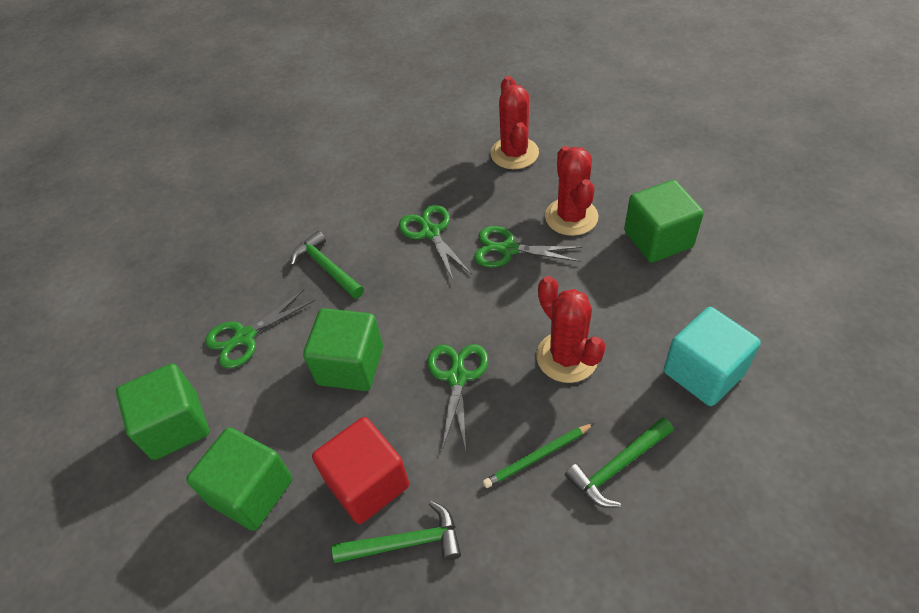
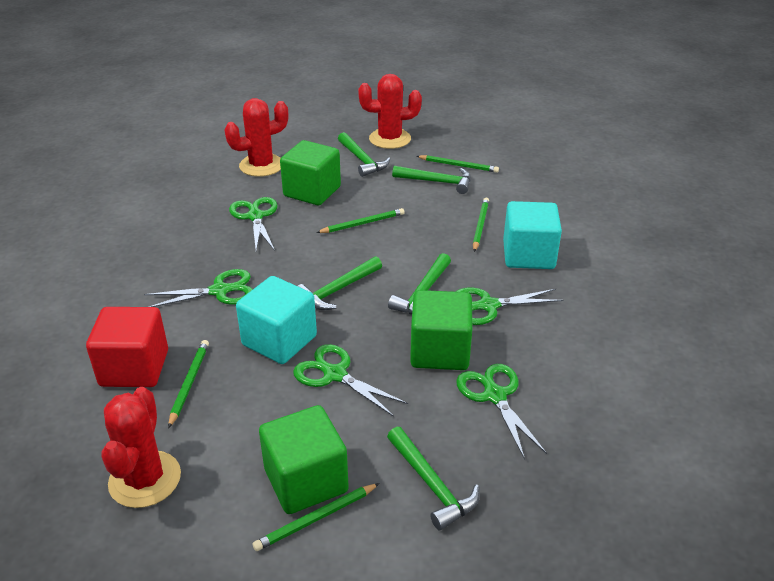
green cube: 4 -> 3
green hammer: 3 -> 5
green pencil: 1 -> 5
green scissors: 4 -> 5
turquoise cube: 1 -> 2

